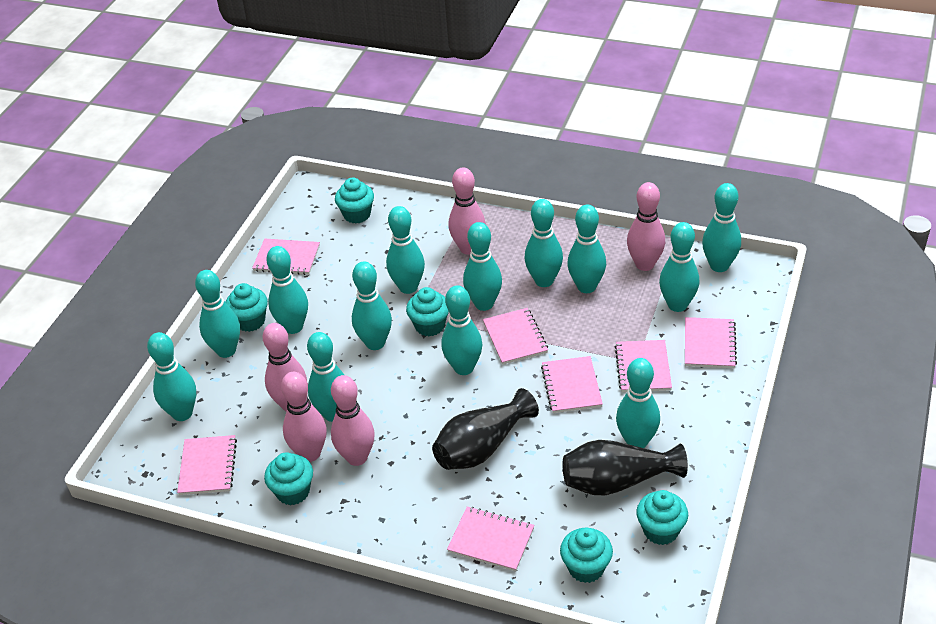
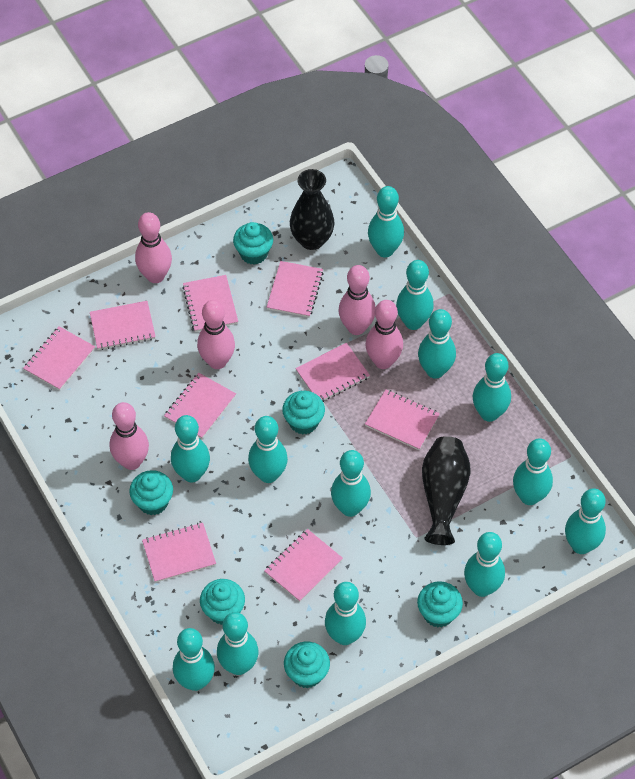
pink notebook: 7 -> 9

